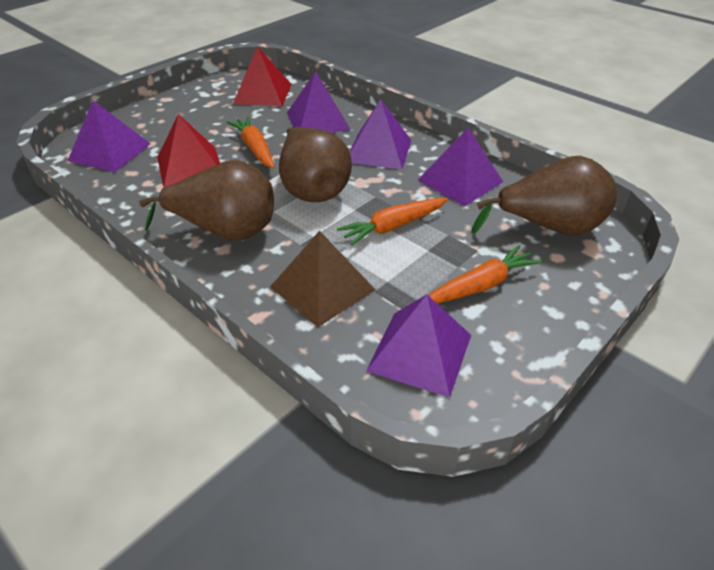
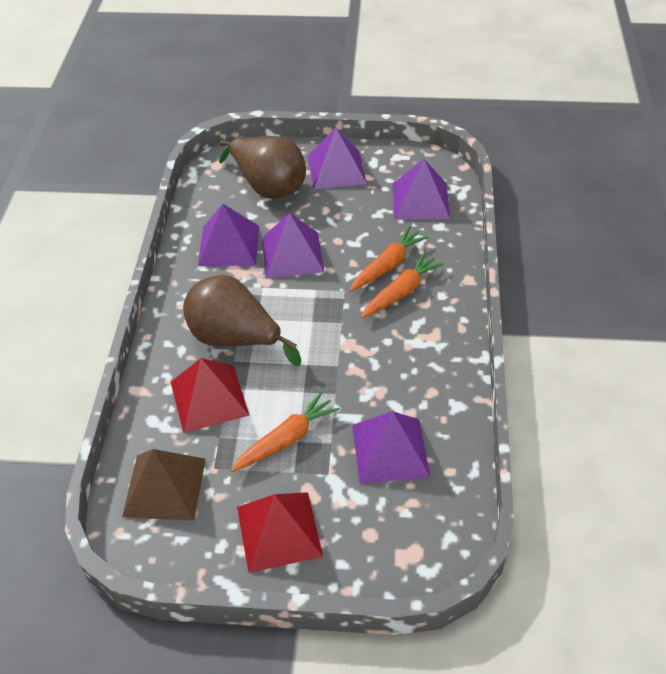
brown pear: 3 -> 2

